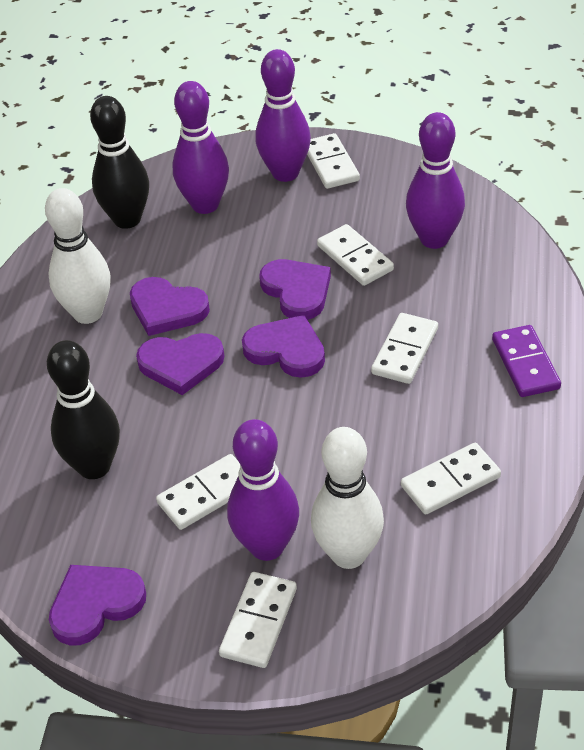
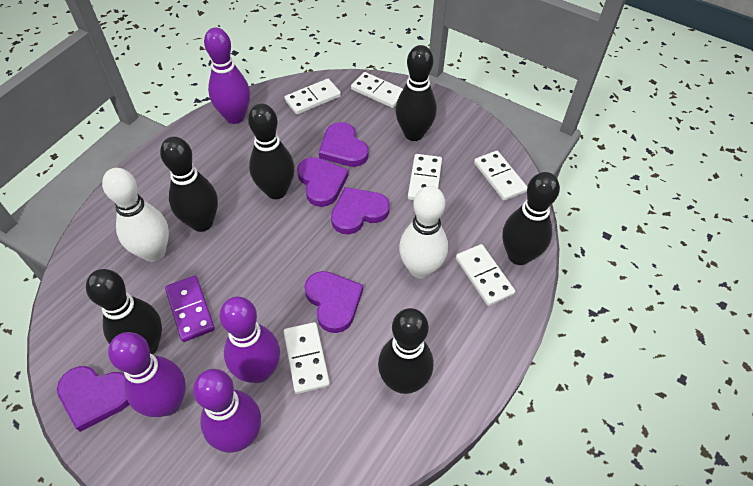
black bowling pin: 2 -> 6

